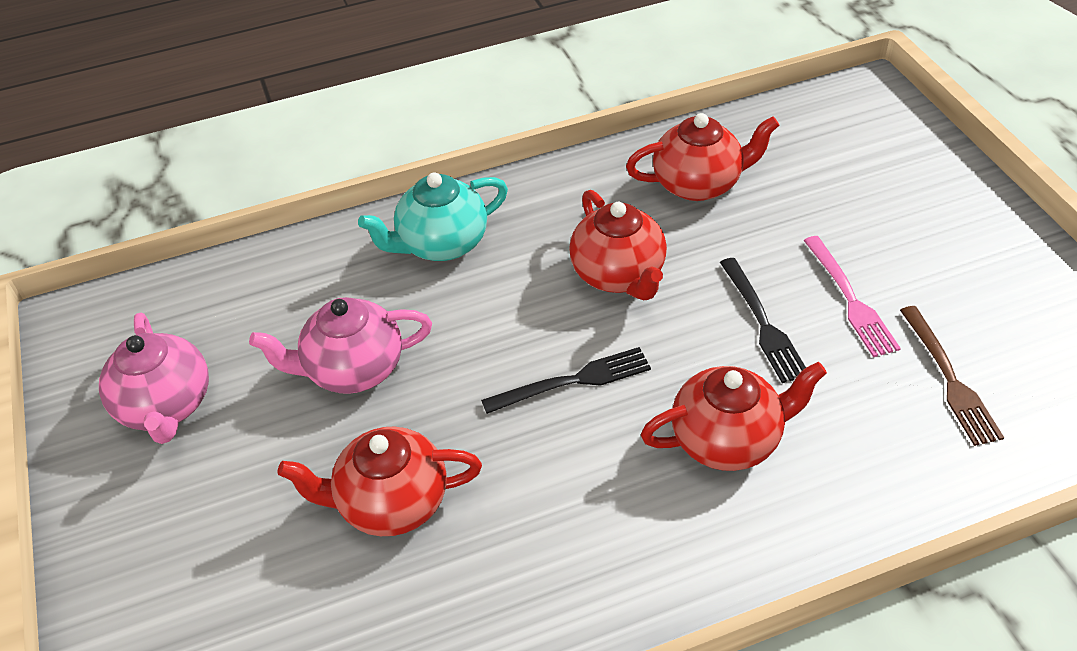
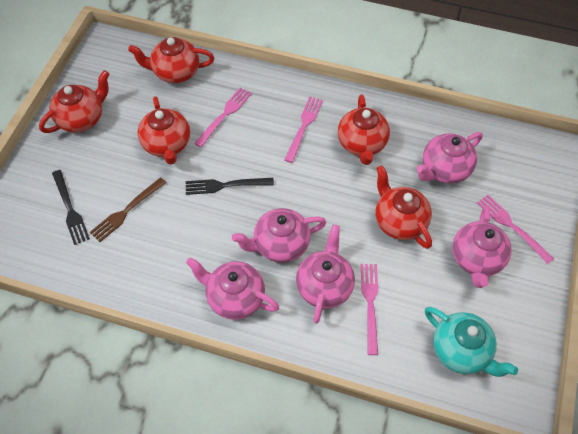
pink fork: 1 -> 4
pink teapot: 2 -> 5
red teapot: 4 -> 5

